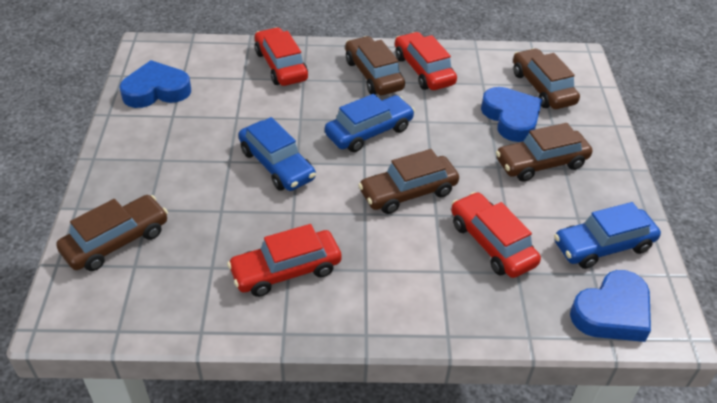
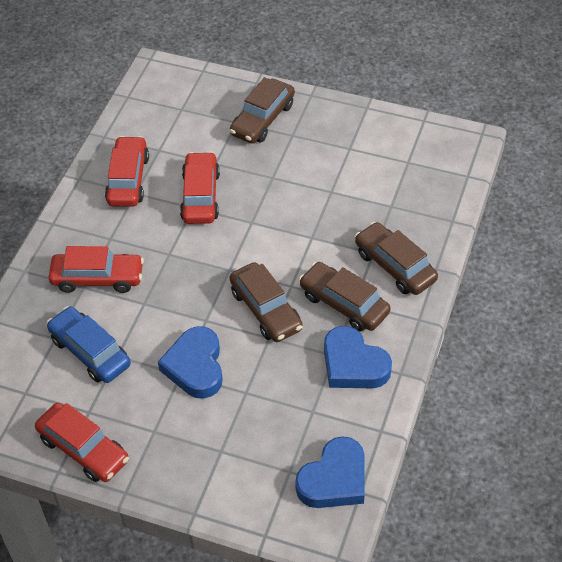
blue car: 3 -> 1
brown car: 5 -> 4

